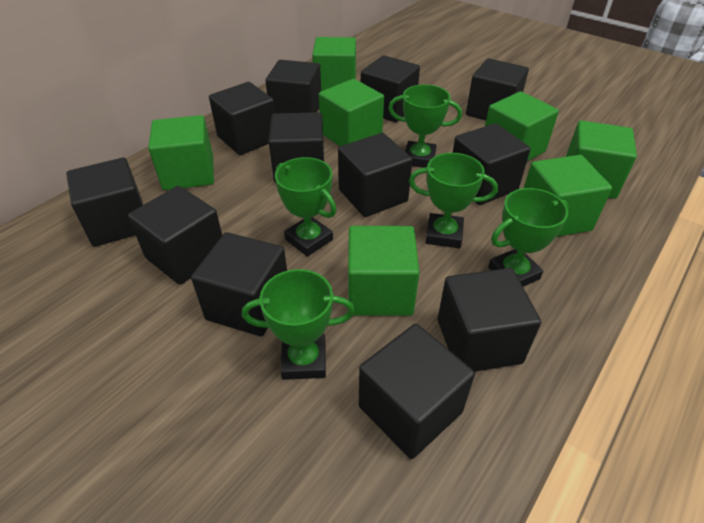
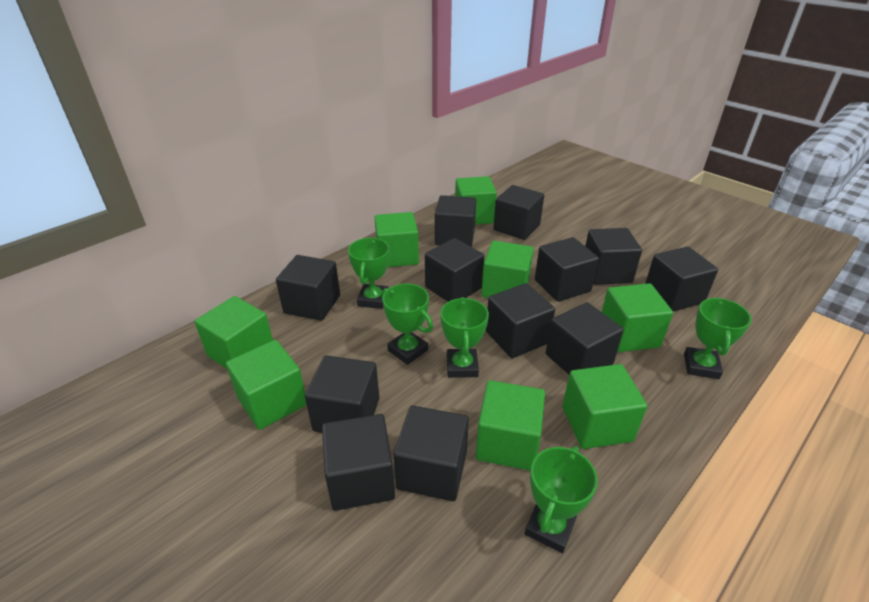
green cube: 7 -> 8

